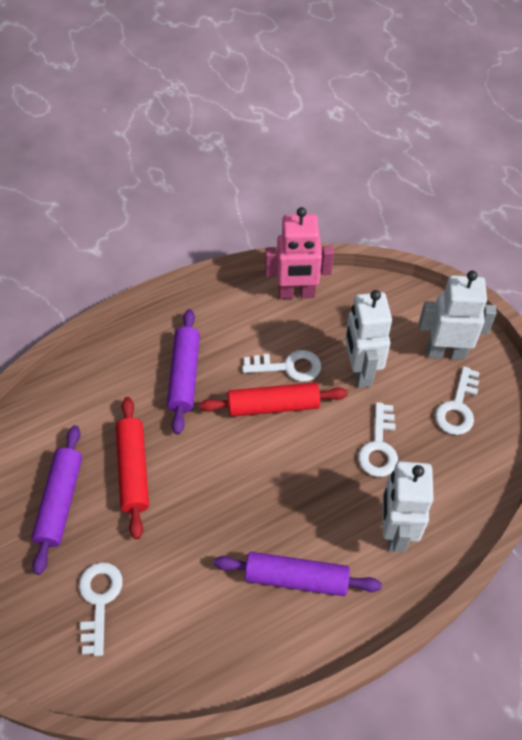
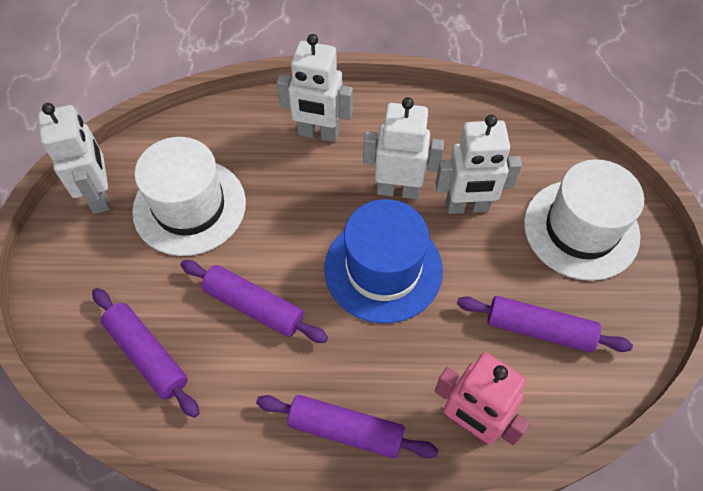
blue hat: 0 -> 1
purple rolling pin: 3 -> 4
red rolling pin: 2 -> 0
white hat: 0 -> 2
white key: 4 -> 0
white robot: 3 -> 4

